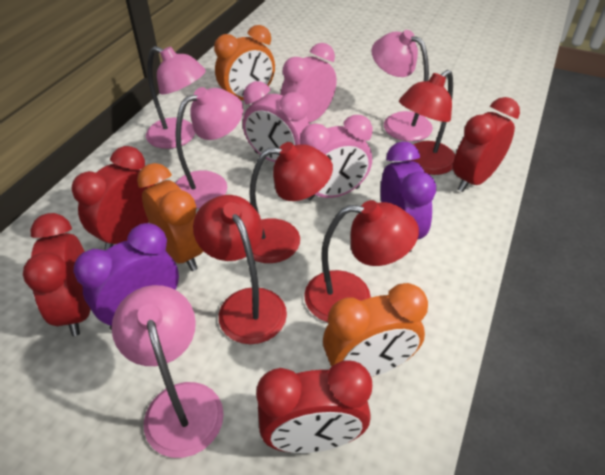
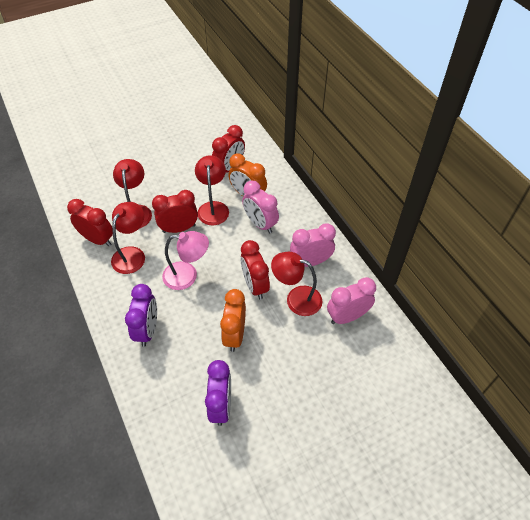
orange clock: 3 -> 2
pink lamp: 4 -> 1

